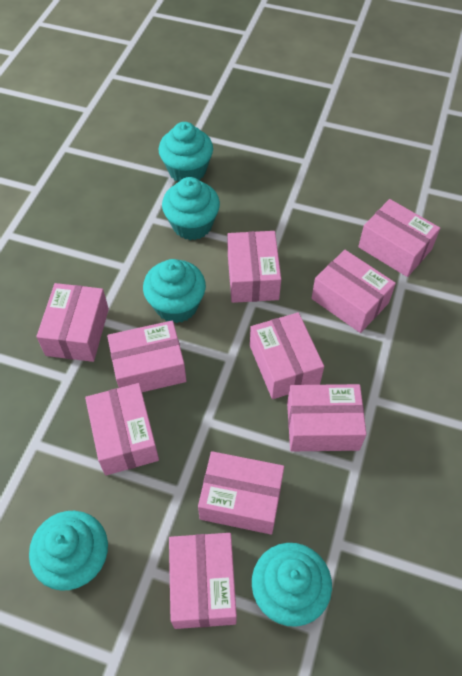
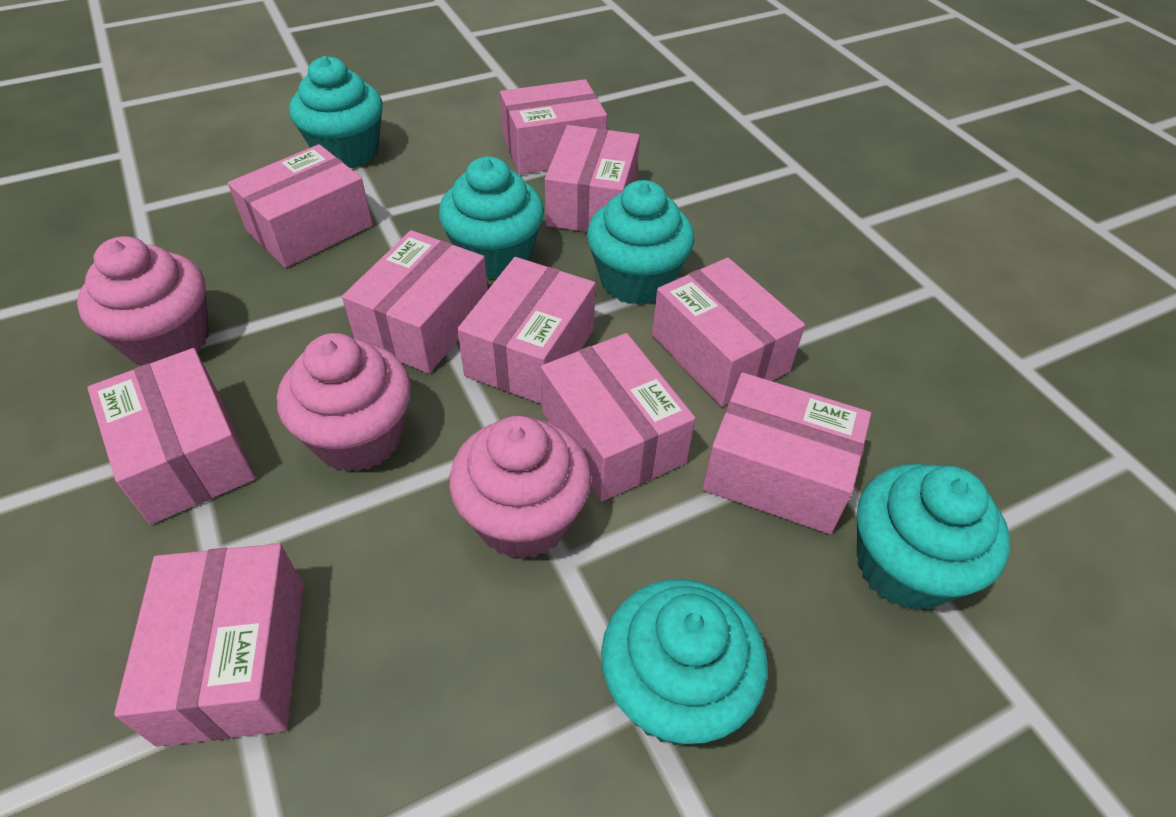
pink cupcake: 0 -> 3

